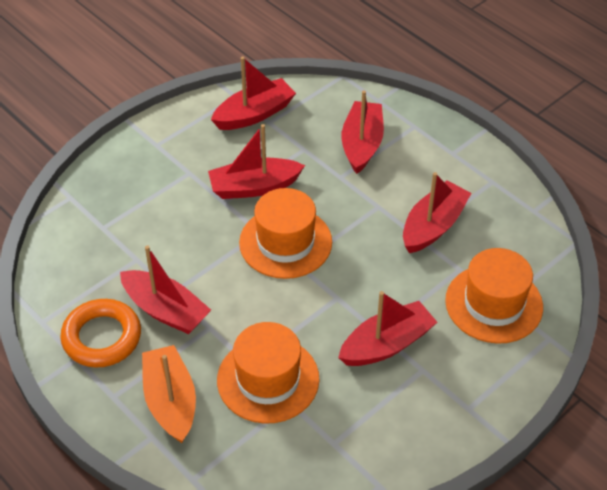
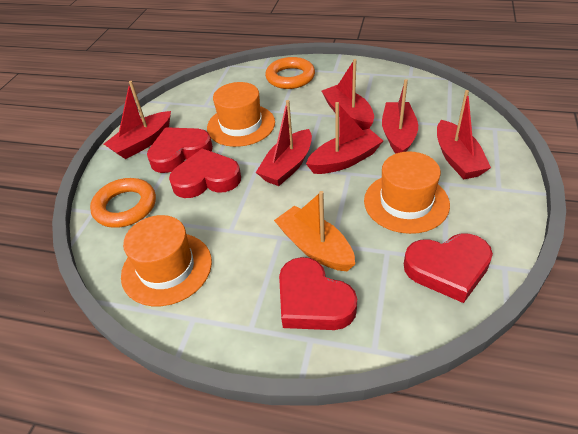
orange ring: 1 -> 2
red heart: 0 -> 4

